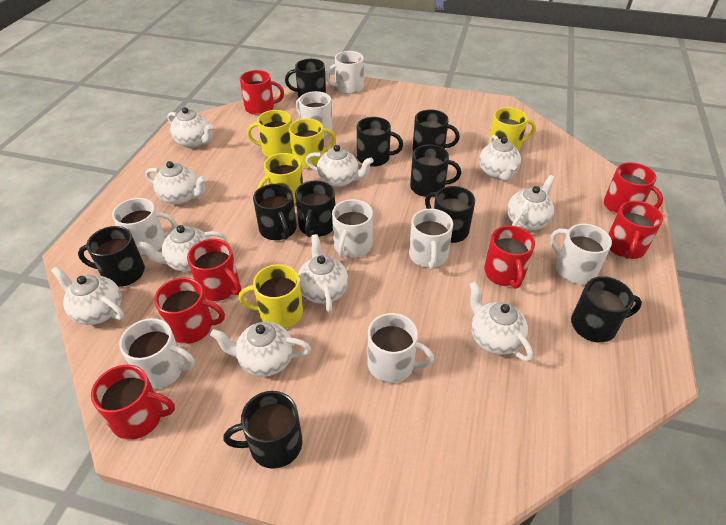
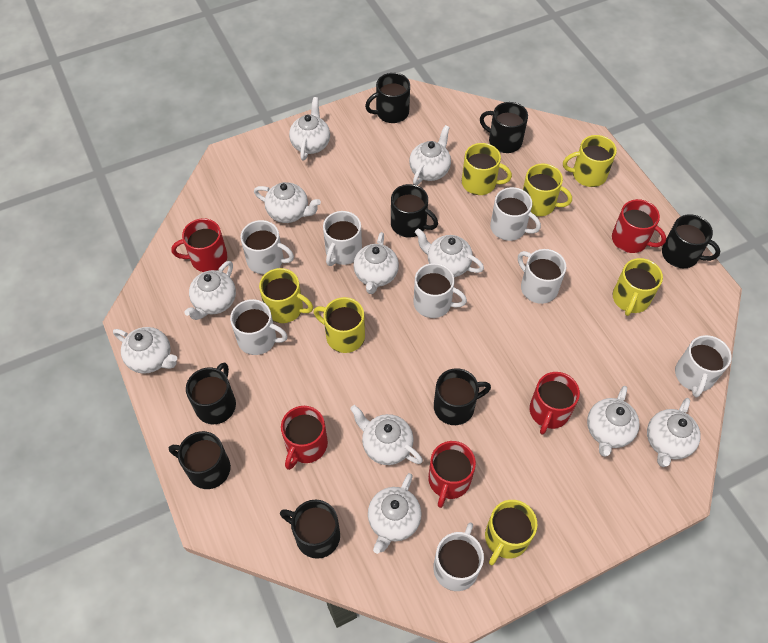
black mug: 10 -> 8
red mug: 7 -> 5
white teapot: 10 -> 11
yellow mug: 5 -> 7

